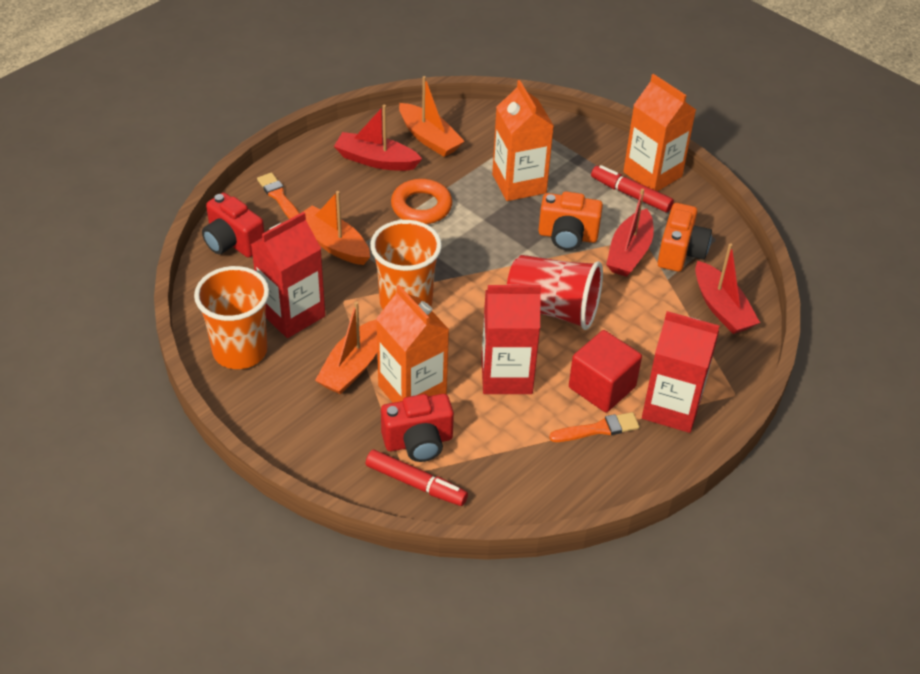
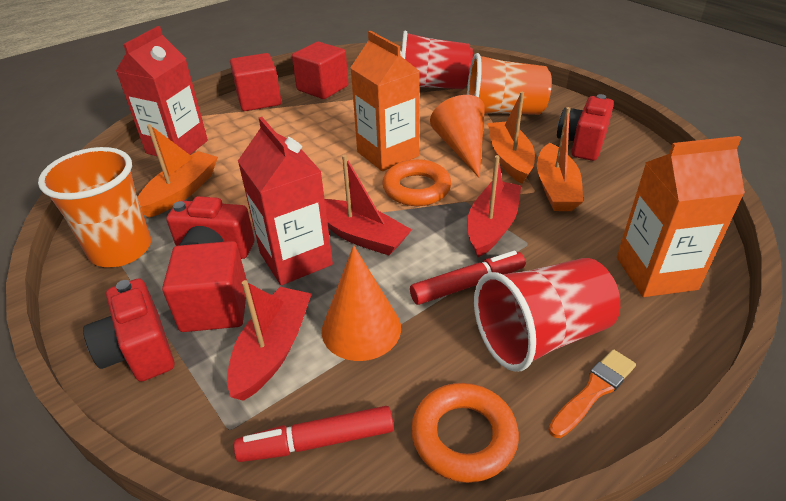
orange brush: 2 -> 1
orange camera: 2 -> 0
orange carton: 3 -> 2
orange cone: 0 -> 2
orange ring: 1 -> 2
red camera: 2 -> 3
red carton: 3 -> 2
red cube: 1 -> 3
red cup: 1 -> 2

